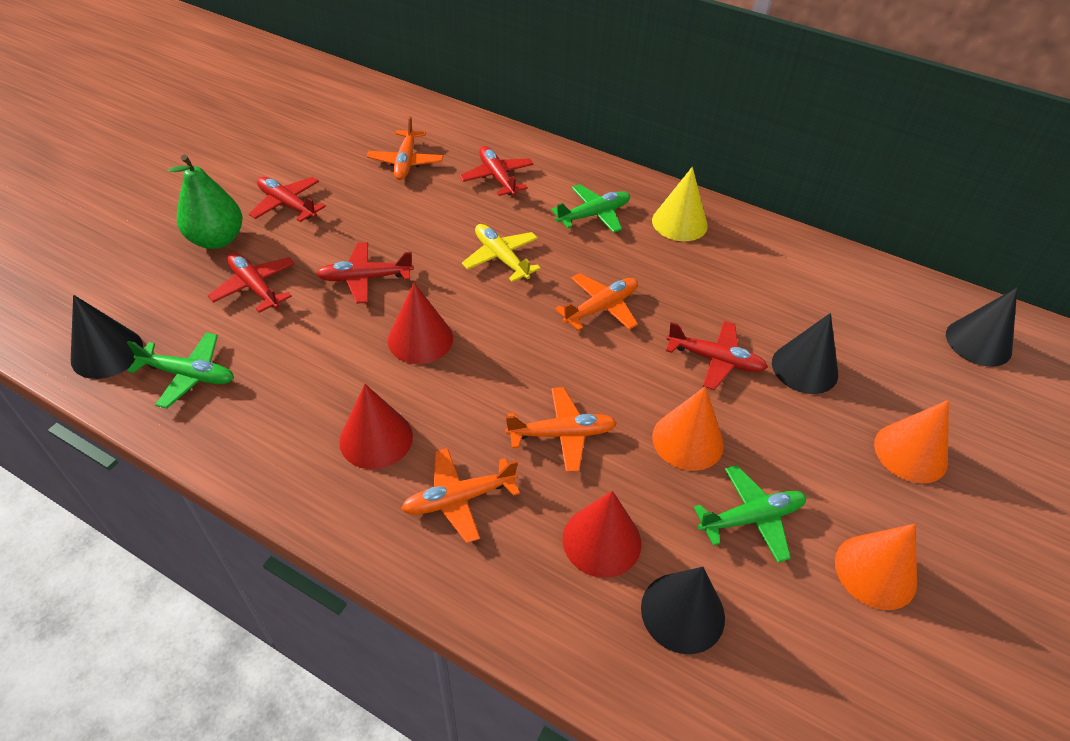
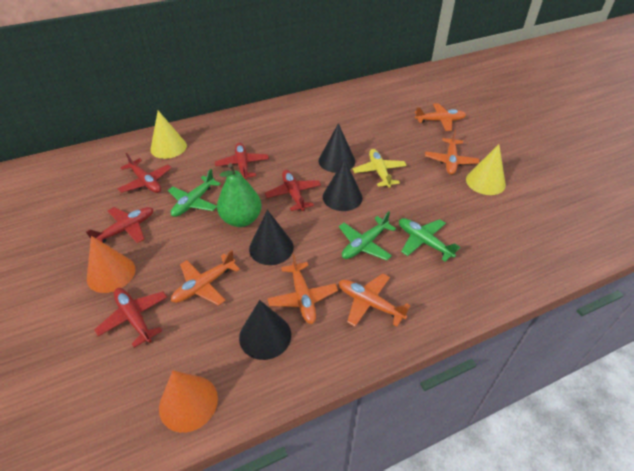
orange cone: 3 -> 2
orange plane: 4 -> 5
red cone: 3 -> 0
yellow cone: 1 -> 2

